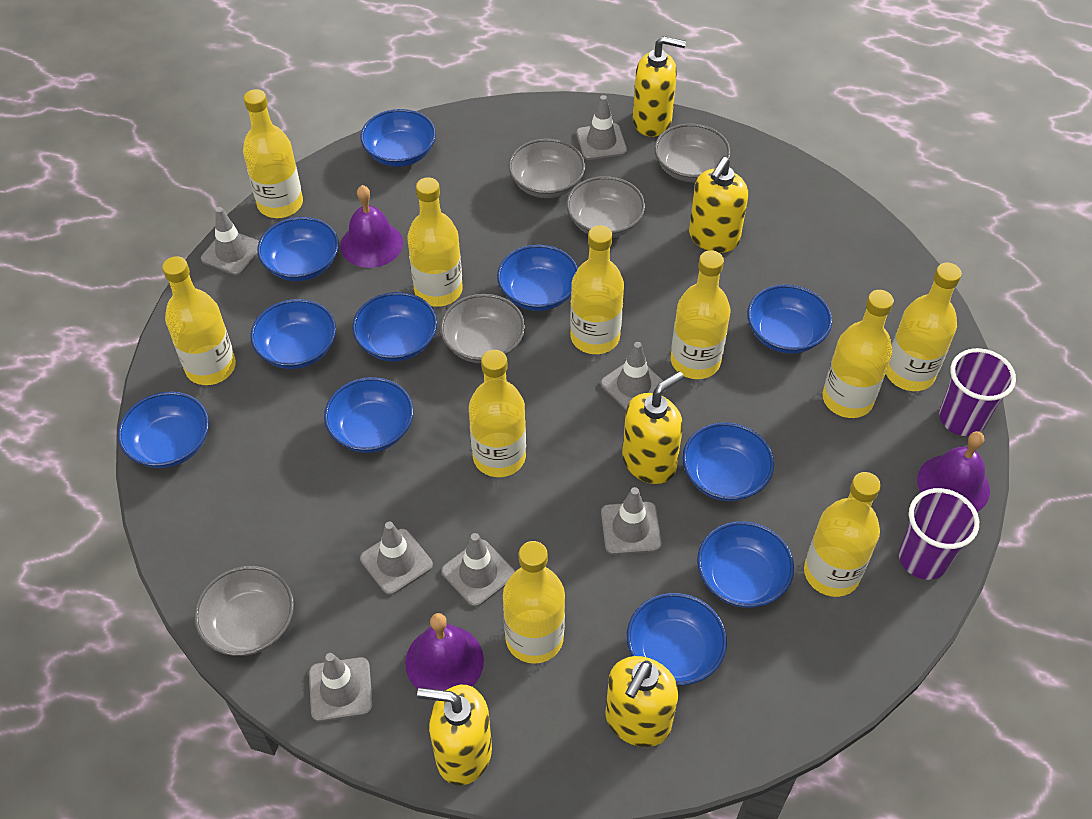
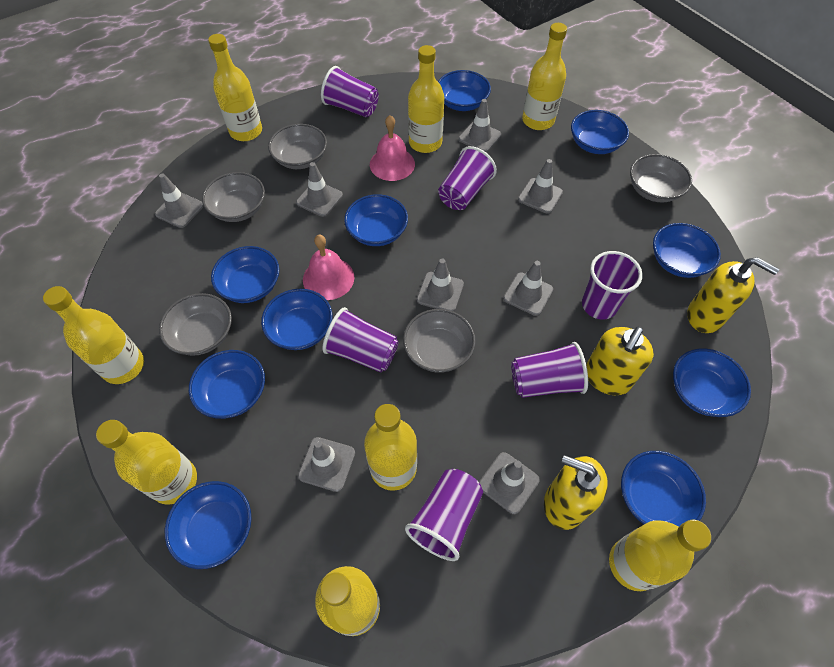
blue bowl: 11 -> 10
grey traffic cone: 7 -> 8
pink bell: 0 -> 2
purple bell: 3 -> 0
purple cup: 2 -> 6
yellow bottle: 10 -> 8
yellow soap dispenser: 5 -> 3

